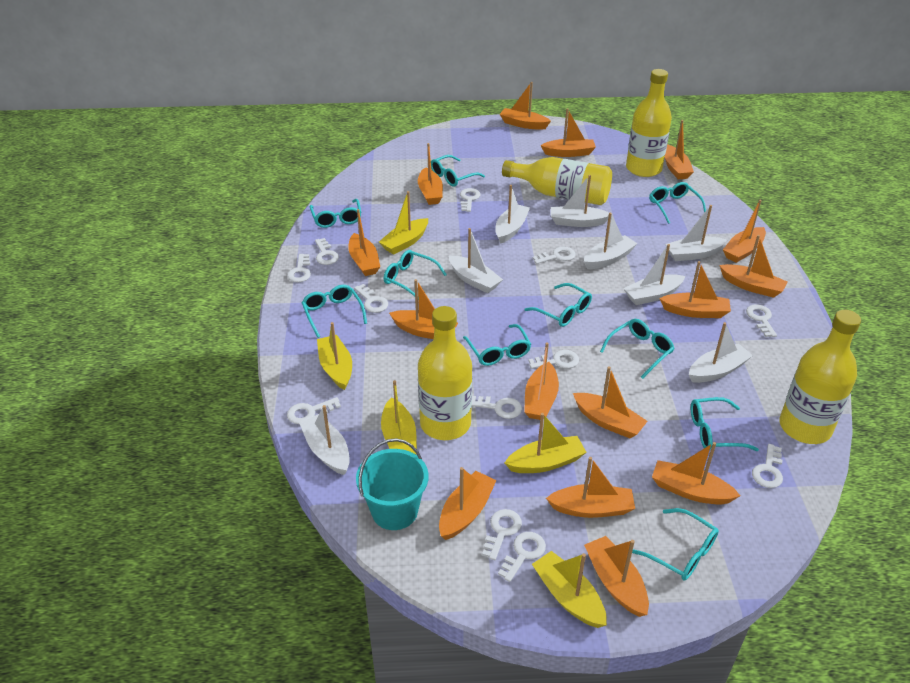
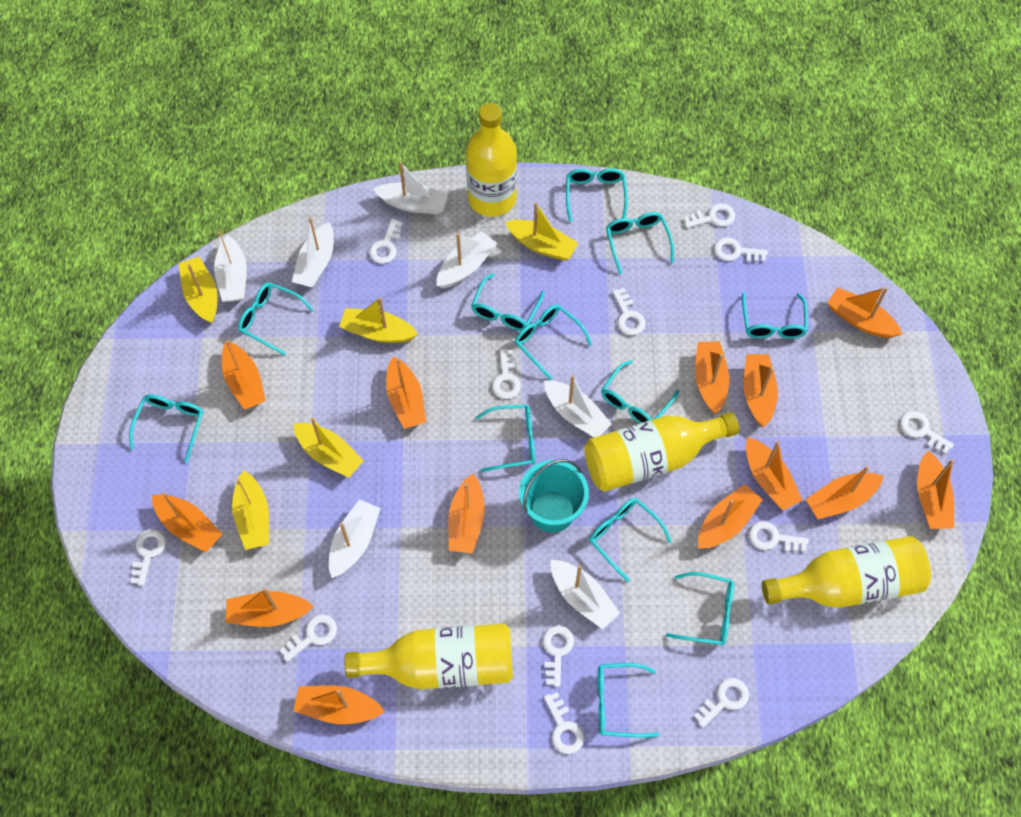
orange boat: 15 -> 13
turquoise glasses: 10 -> 12
white boat: 8 -> 7

